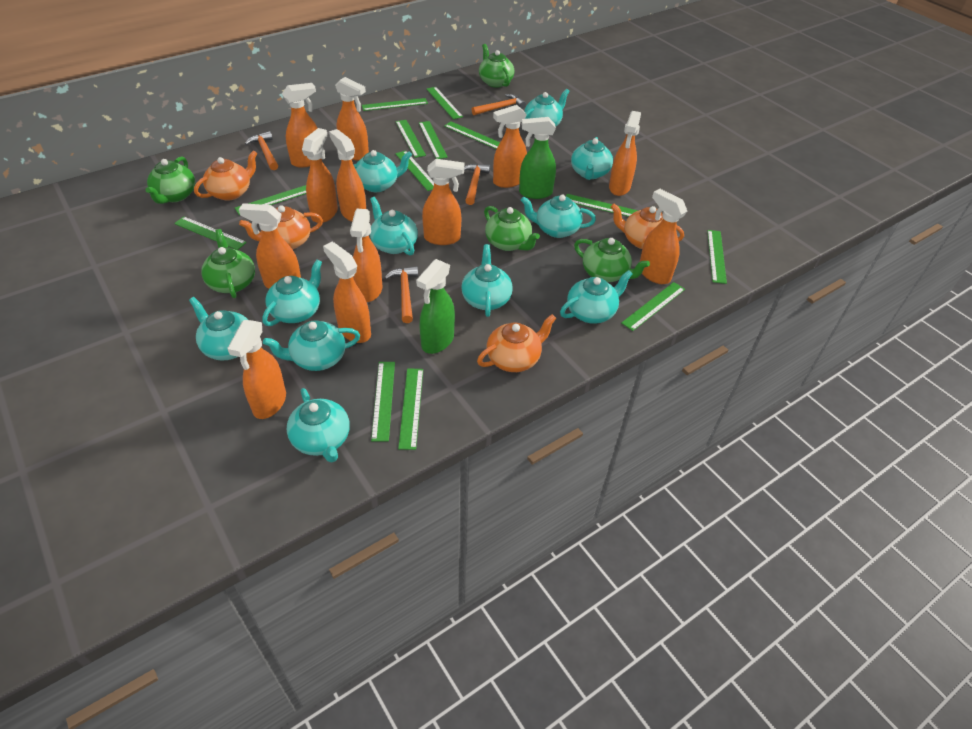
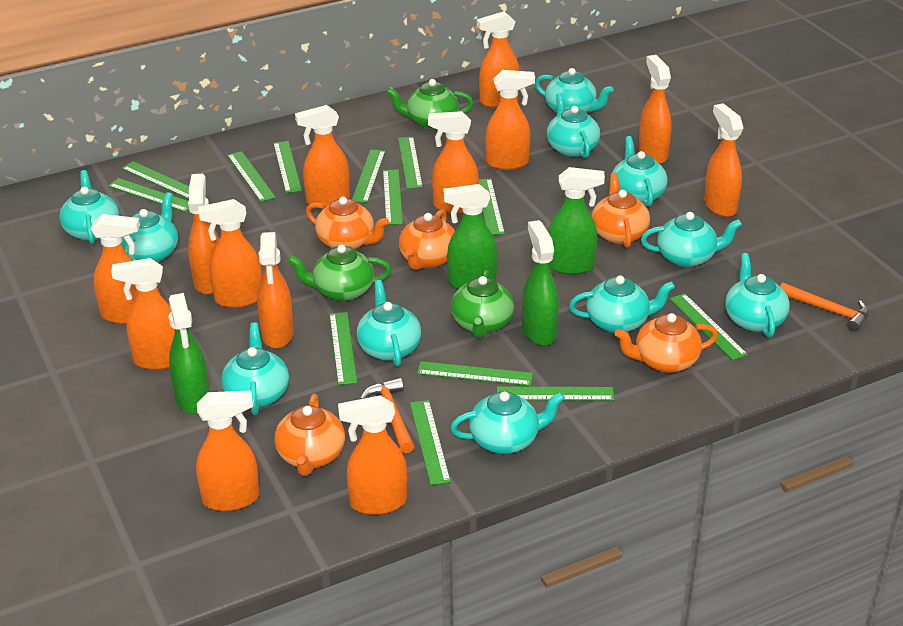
green spray bottle: 2 -> 4
green teapot: 5 -> 3
orange hammer: 4 -> 2
orange spray bottle: 12 -> 13
orange teapot: 4 -> 5

